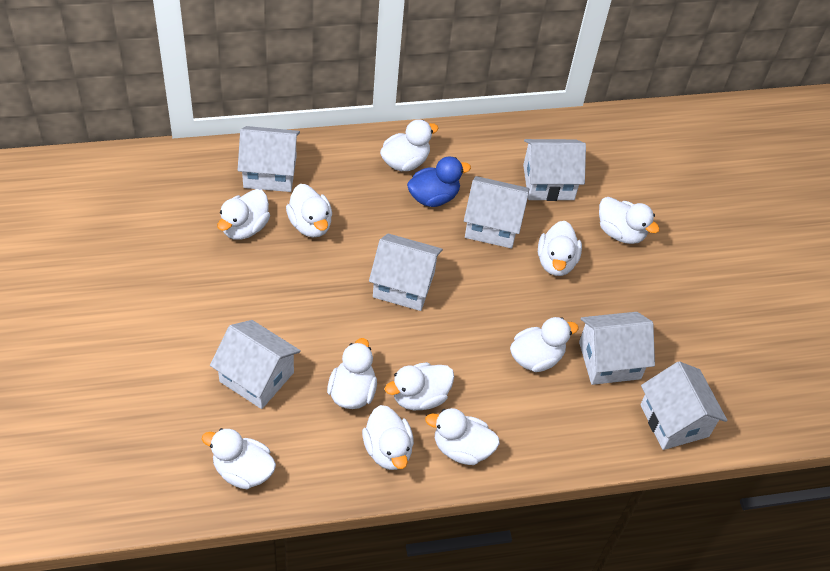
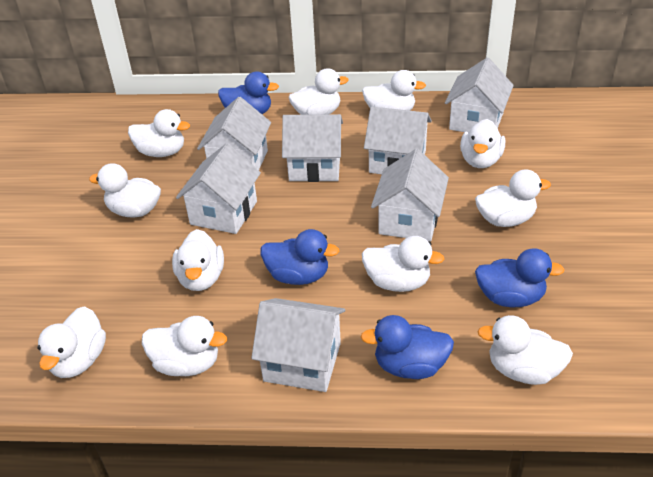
blue duck: 1 -> 4

